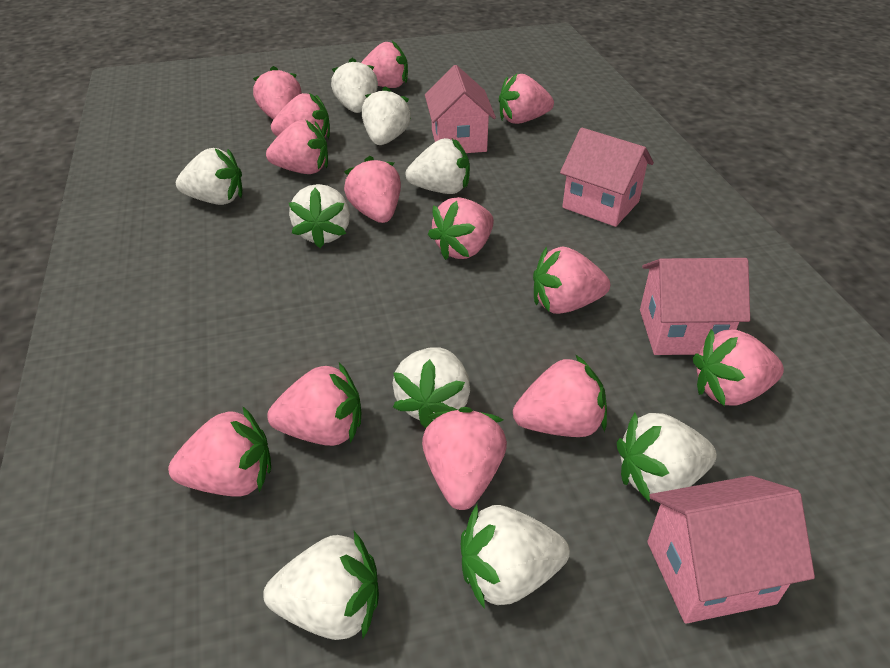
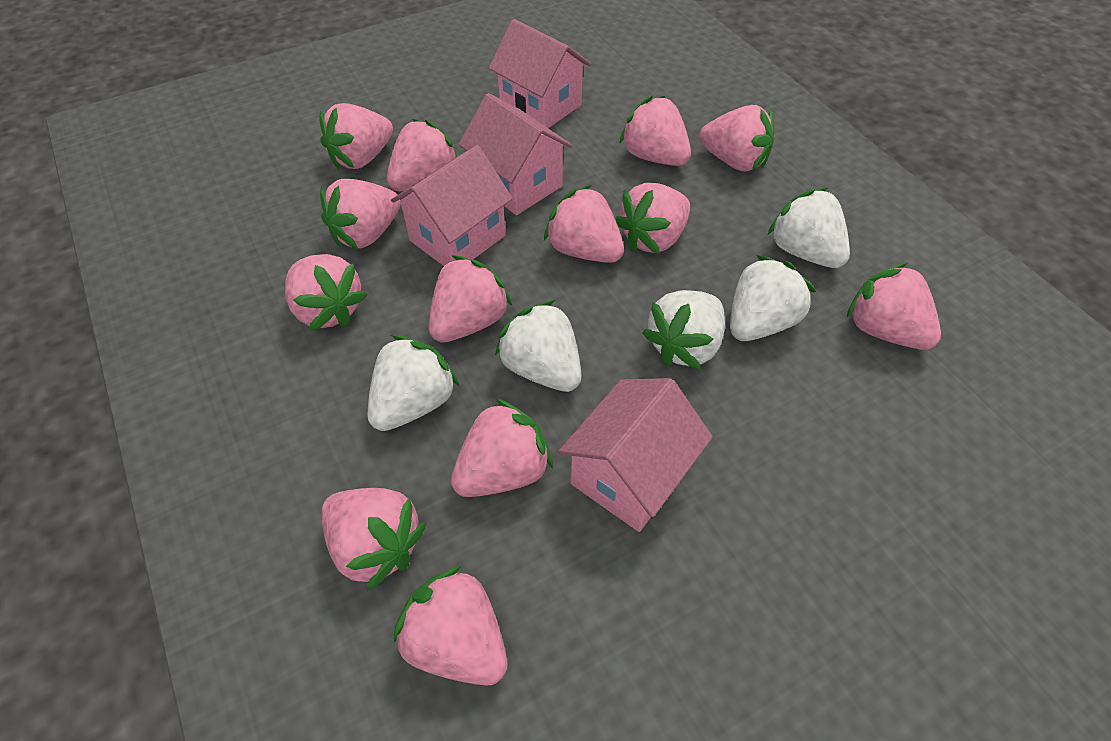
white strawberry: 9 -> 5

